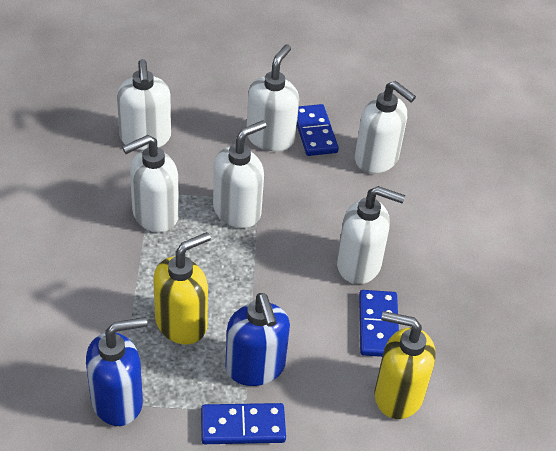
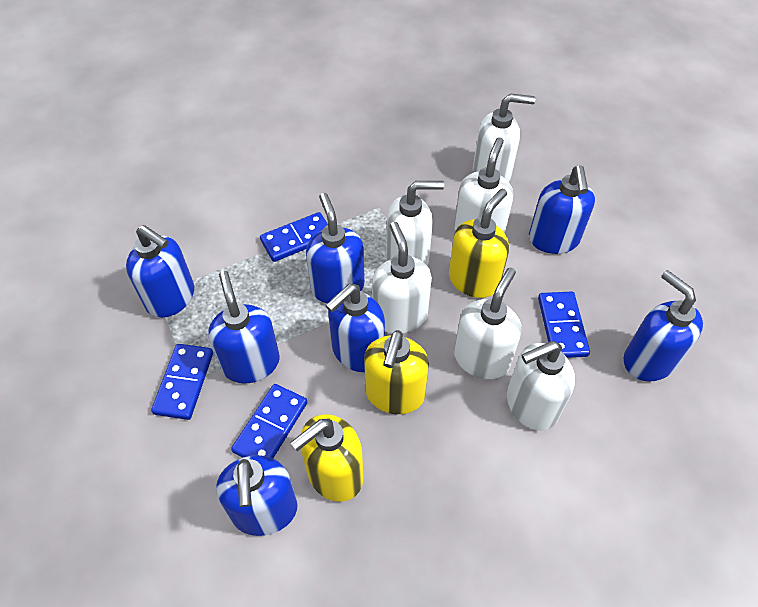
blue domino: 3 -> 4
blue soap dispenser: 2 -> 7
yellow soap dispenser: 2 -> 3

